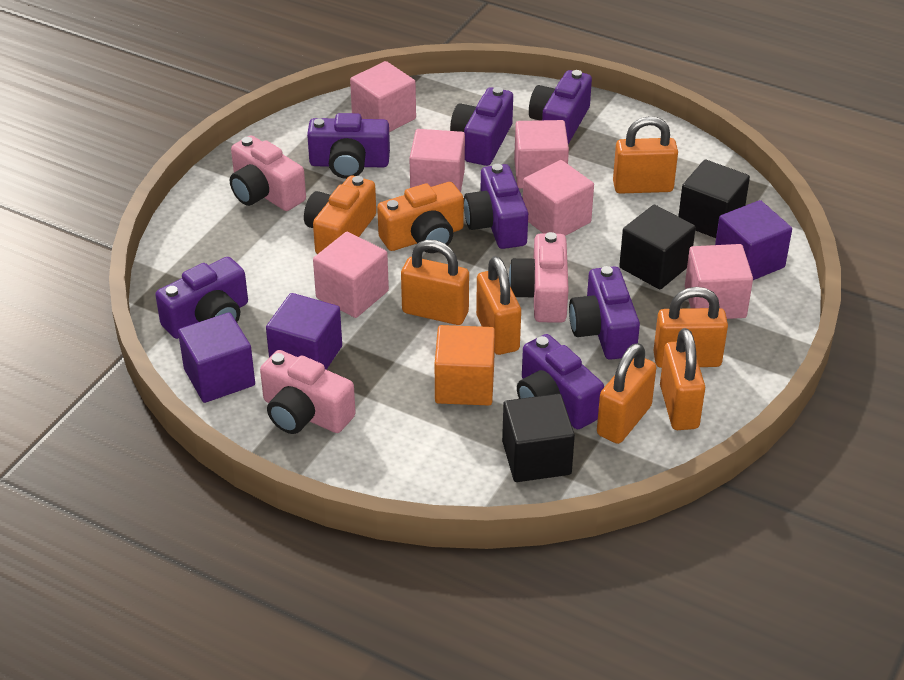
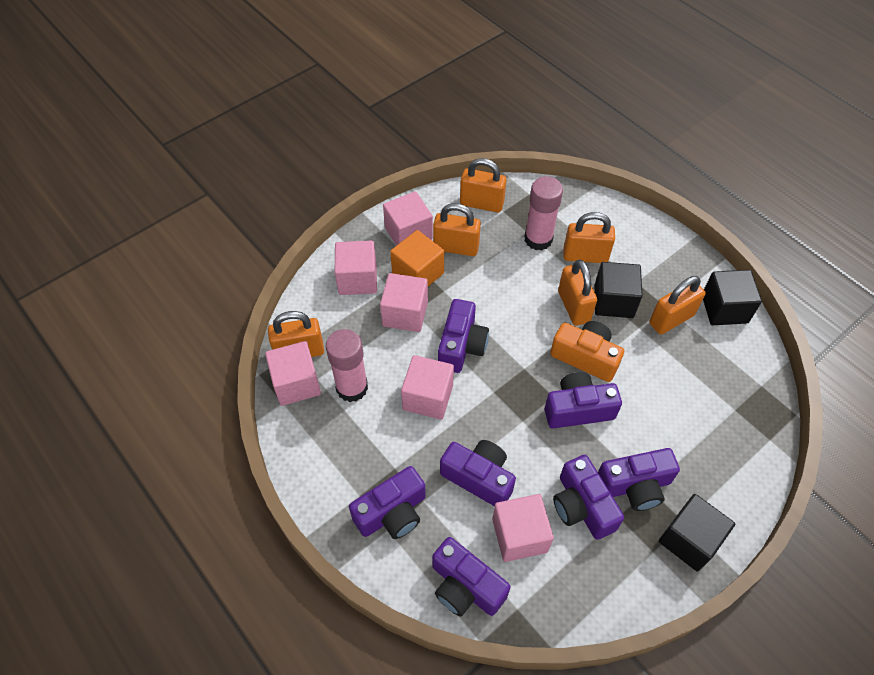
orange camera: 2 -> 1
pink camera: 3 -> 0
pink glue stick: 0 -> 2
purple cube: 3 -> 0

